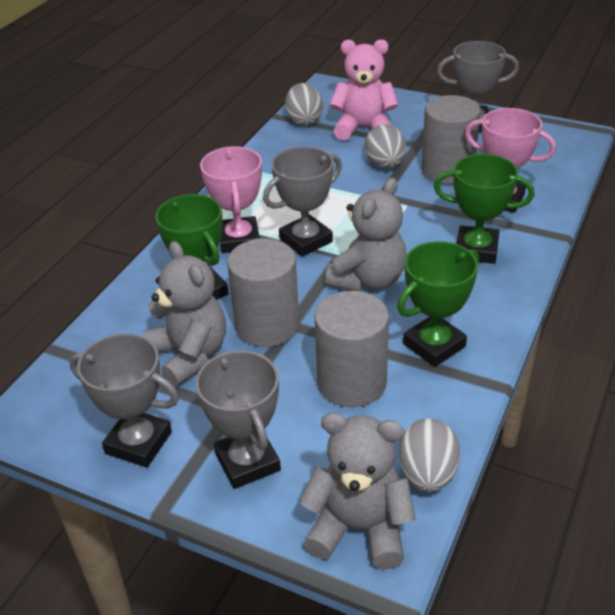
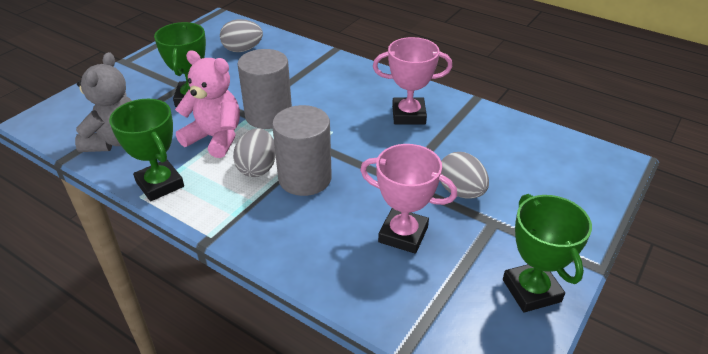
grey cylinder: 3 -> 2
grey teddy bear: 3 -> 1
grey trophy: 4 -> 0

